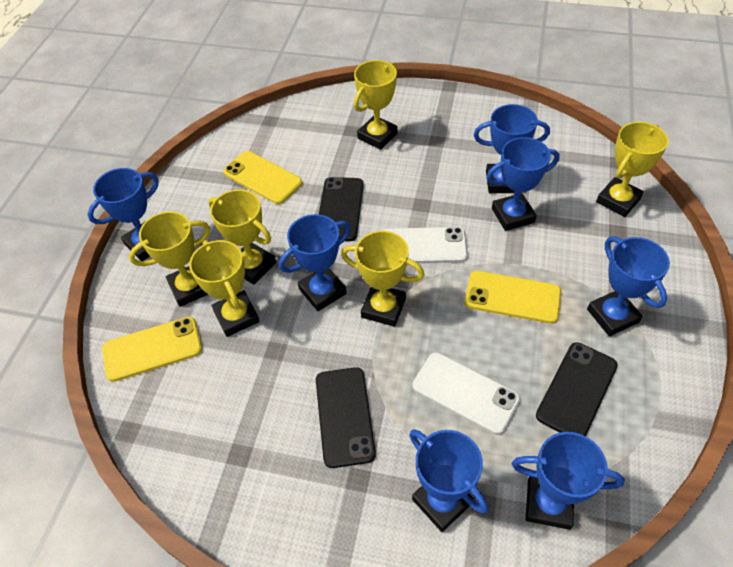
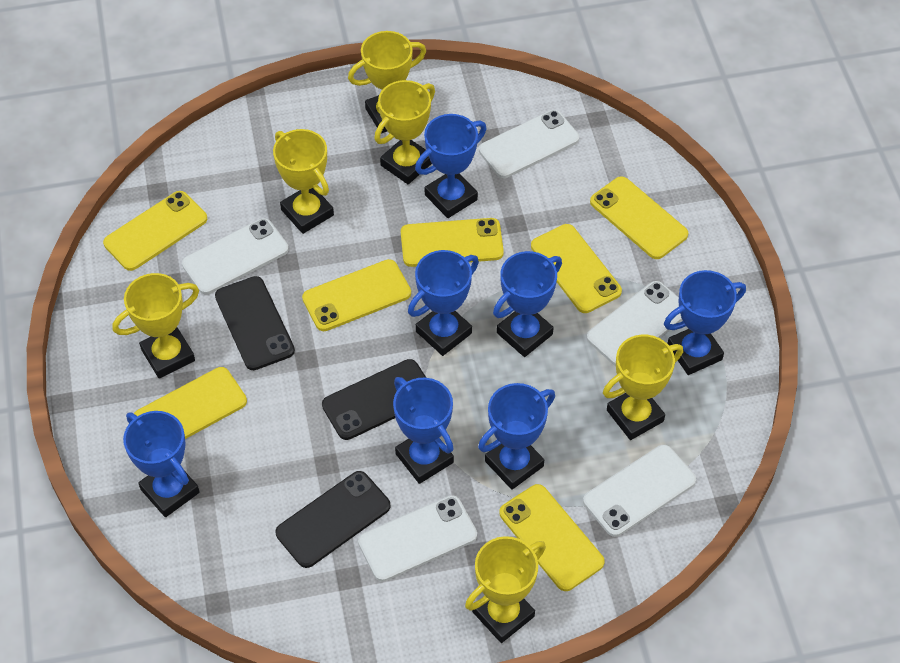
white phone: 2 -> 5
yellow phone: 3 -> 7

